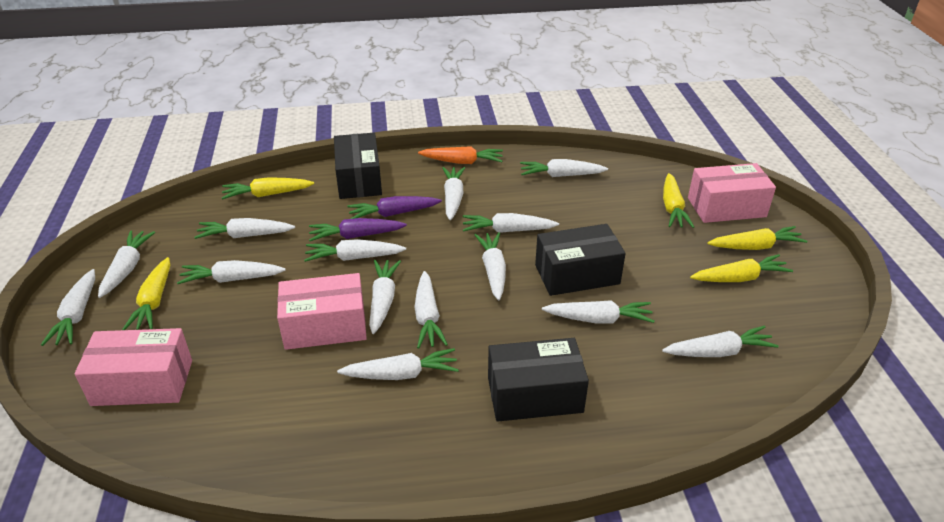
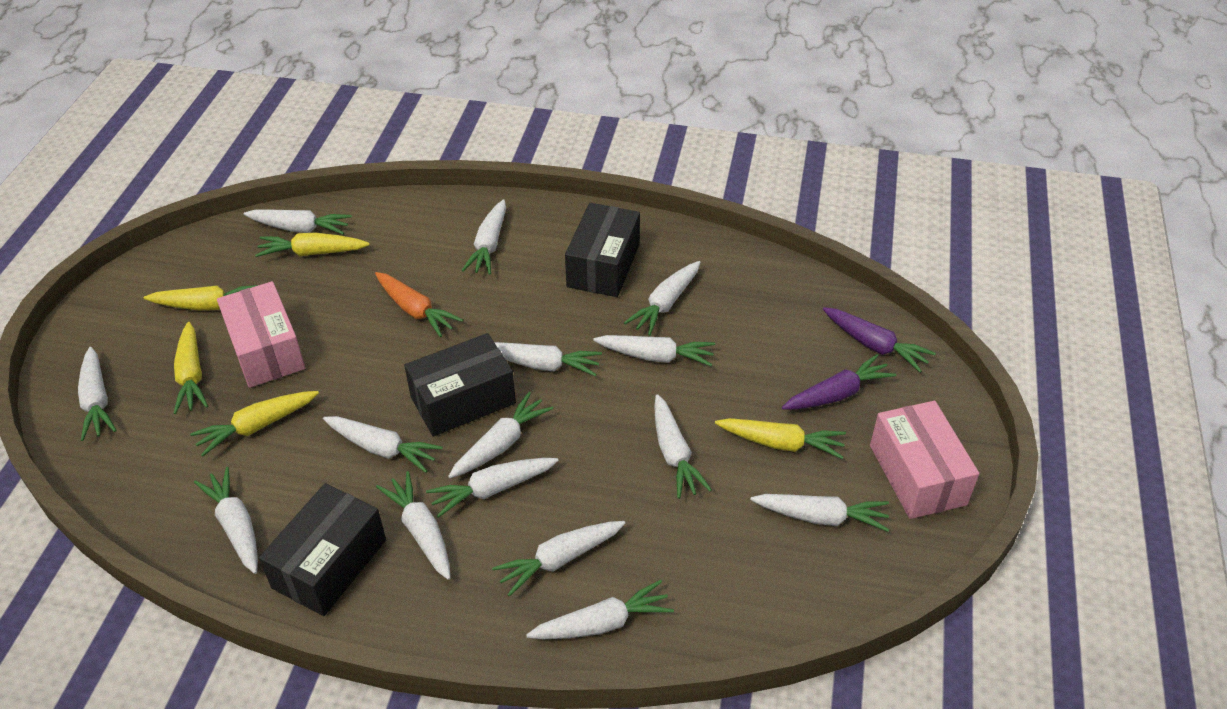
pink box: 3 -> 2
white carrot: 14 -> 15

